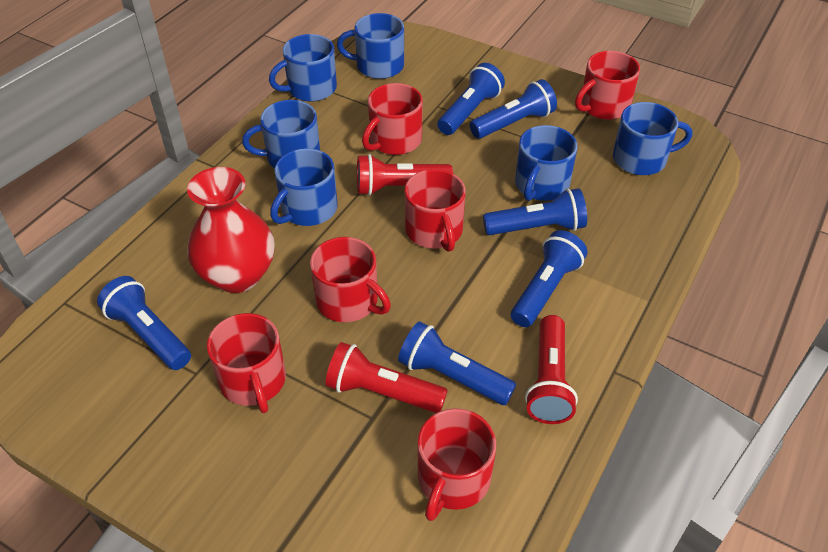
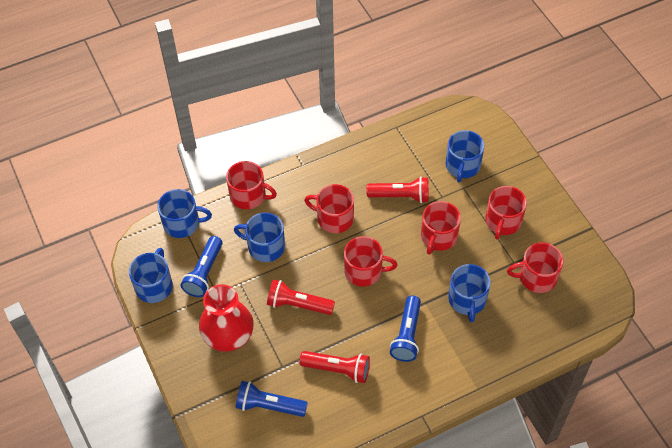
blue flashlight: 6 -> 3
blue mug: 6 -> 5

